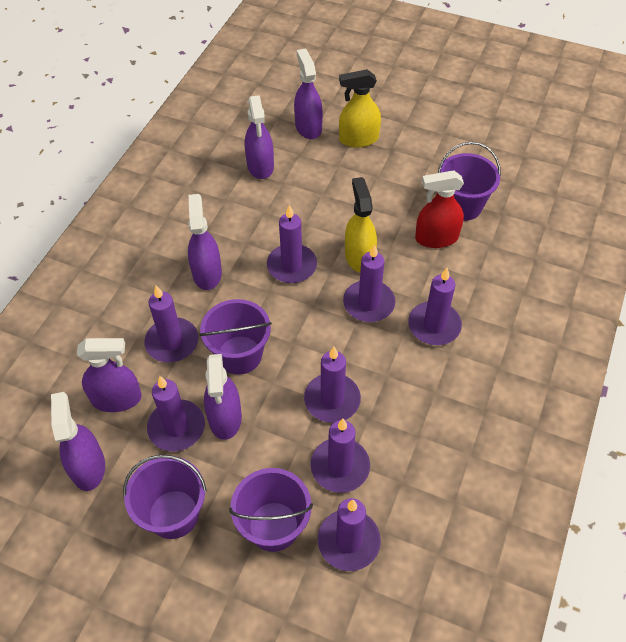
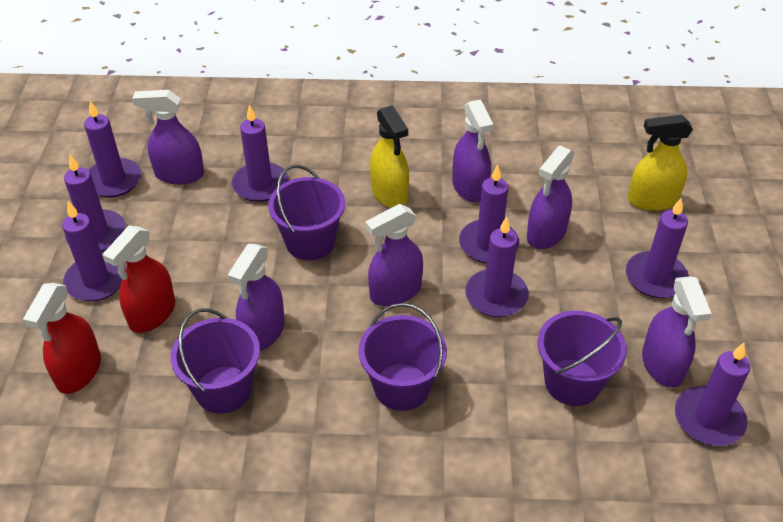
red spray bottle: 1 -> 2

